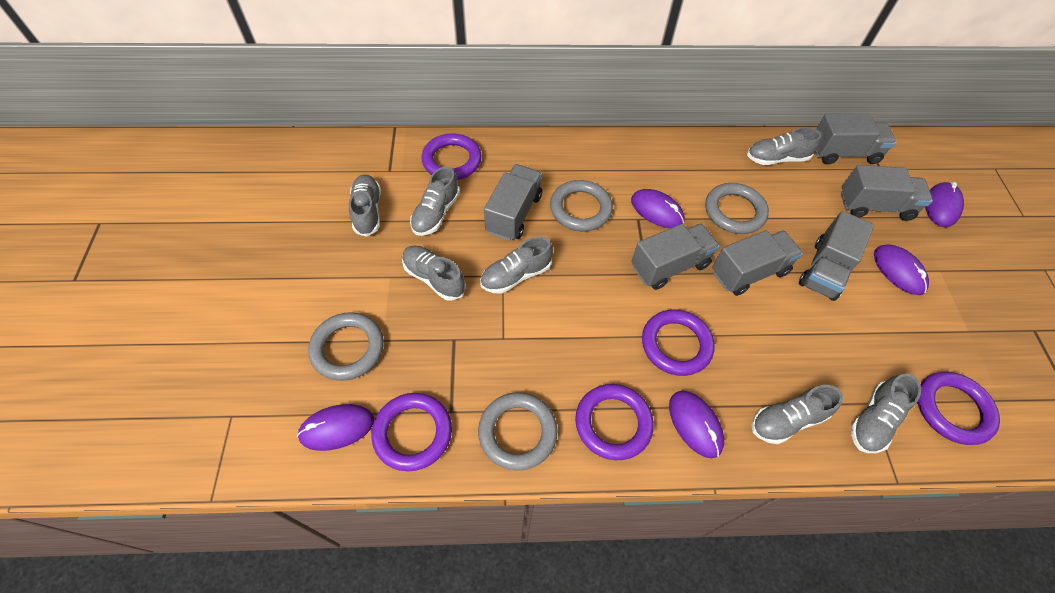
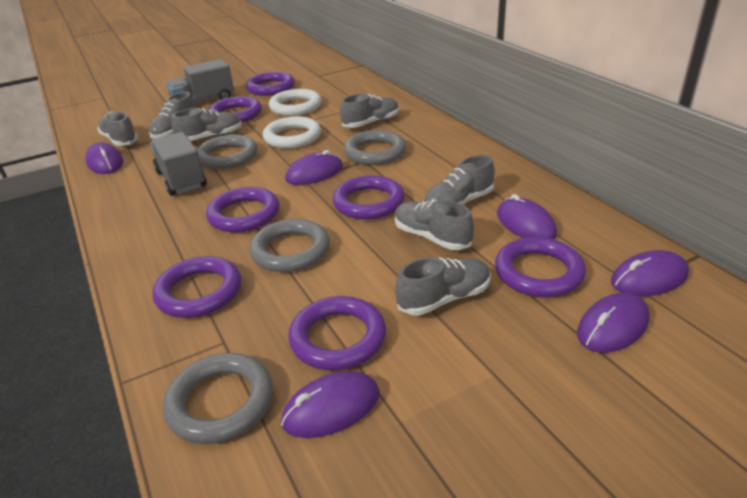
grey truck: 6 -> 2
purple mouse: 5 -> 6
purple ring: 5 -> 7
white ring: 0 -> 2

